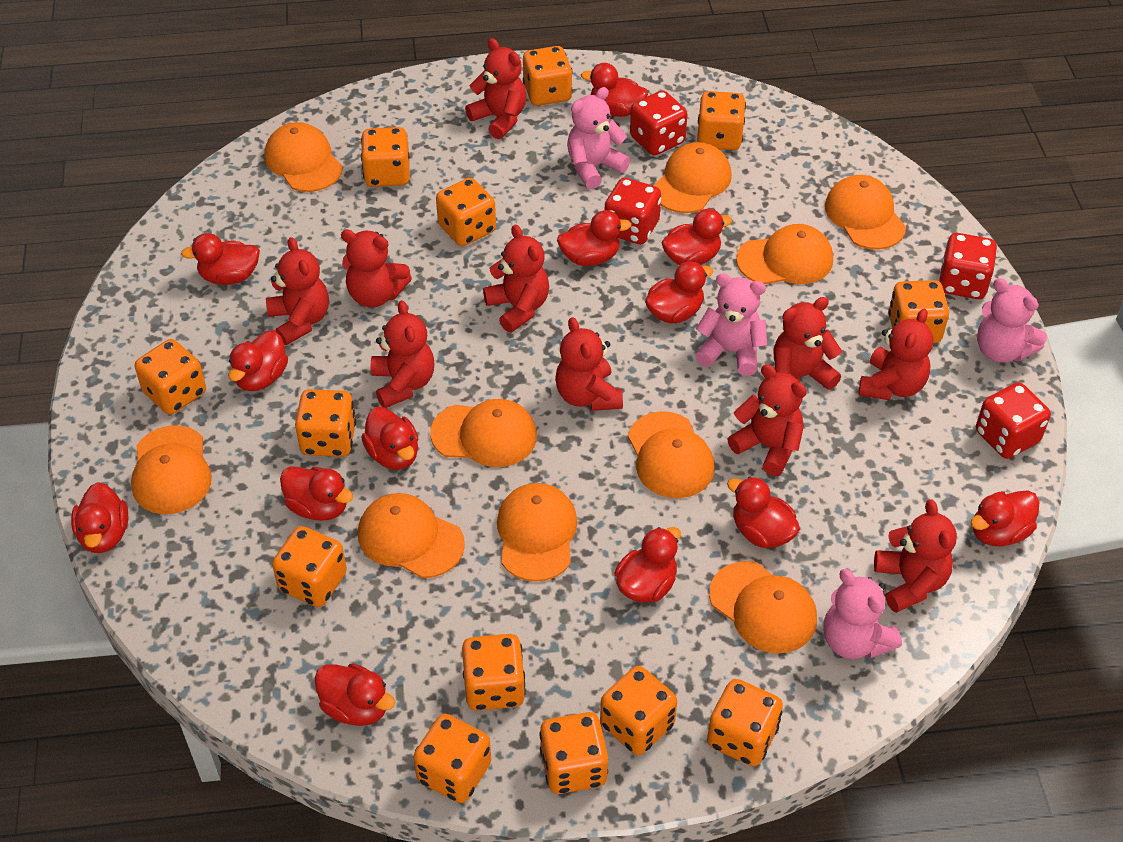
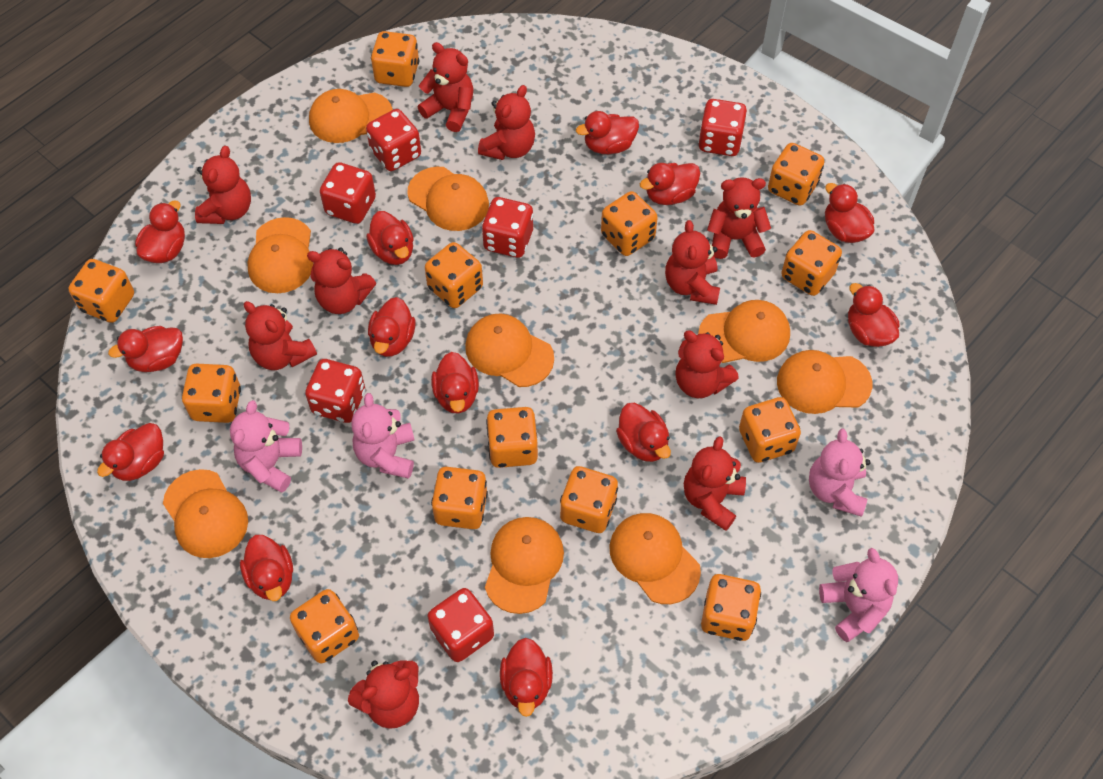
orange cap: 10 -> 9
red dice: 4 -> 6

